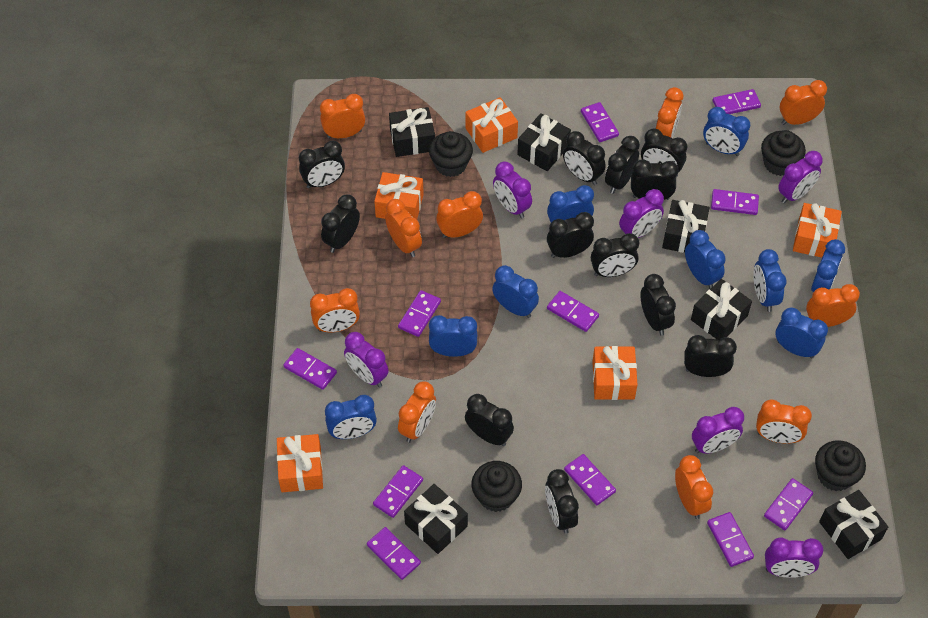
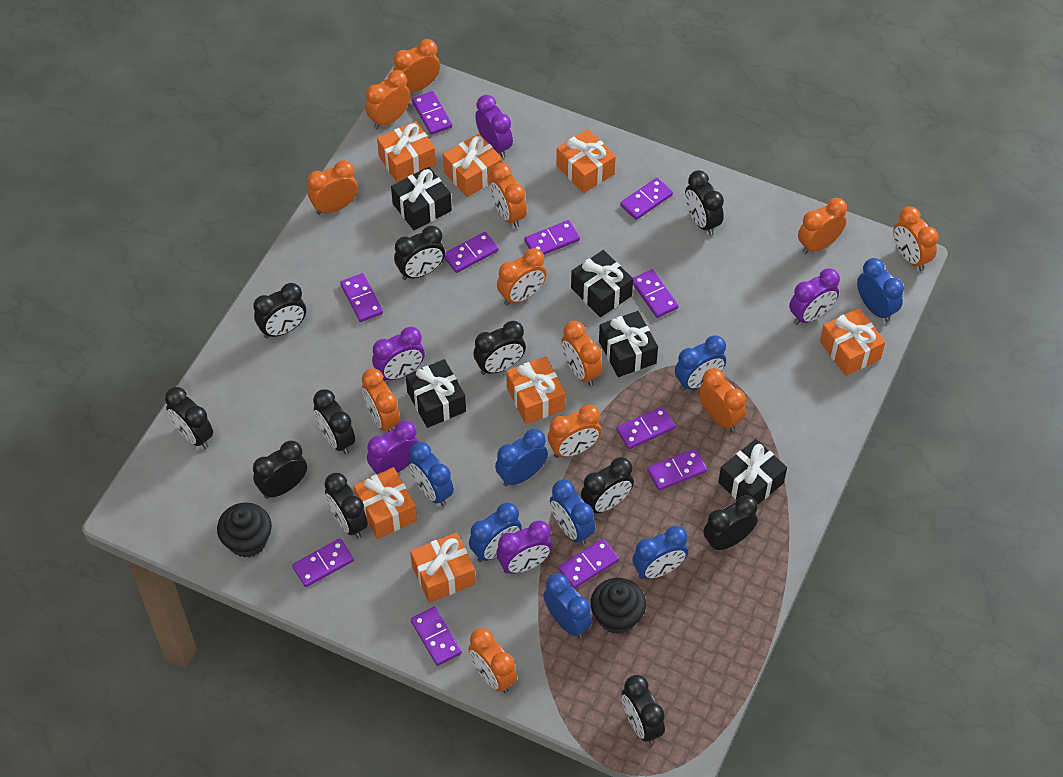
black clock: 12 -> 11
black cupcake: 4 -> 2
black gift: 6 -> 5
blue clock: 9 -> 8
orange clock: 10 -> 12
orange gift: 5 -> 7
purple clock: 6 -> 5

